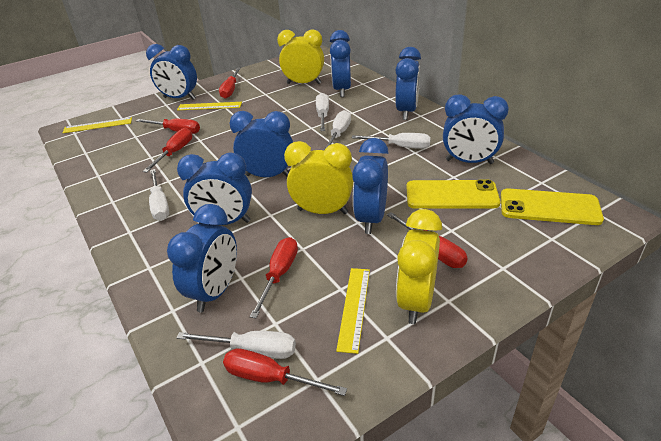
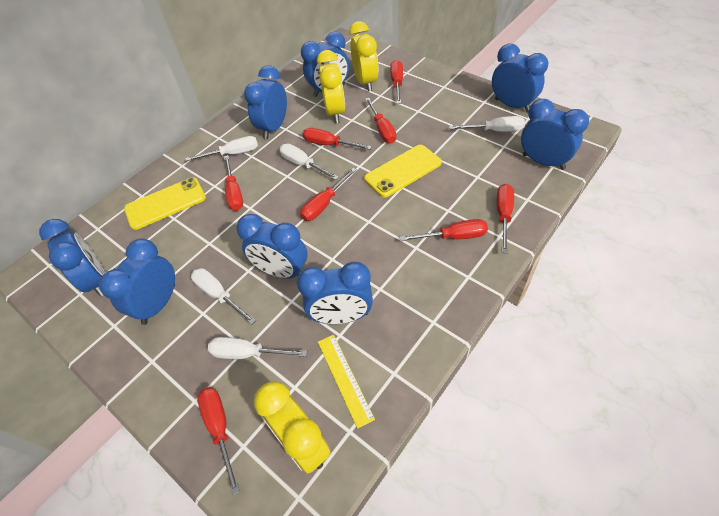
red screwdriver: 6 -> 8
yellow ruler: 3 -> 1

